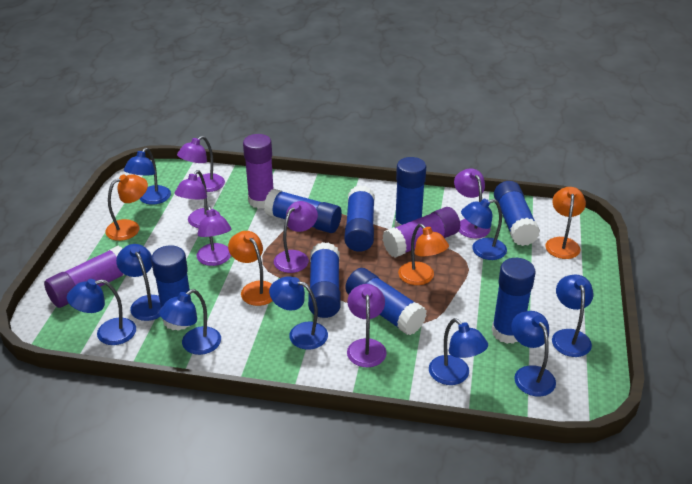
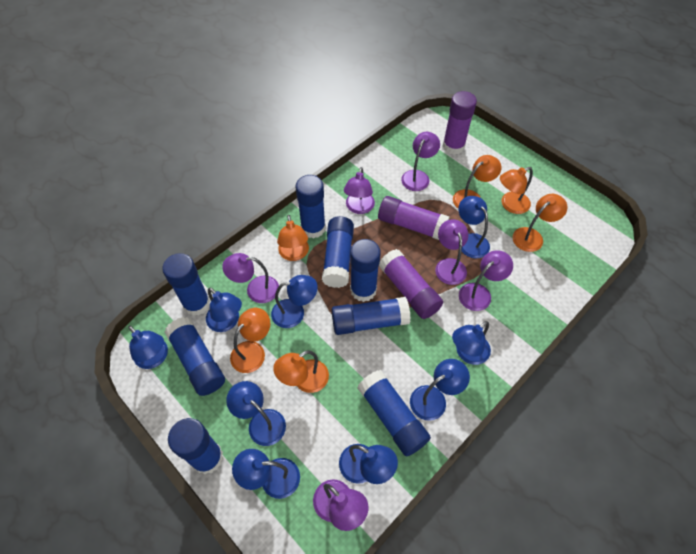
orange lamp: 4 -> 6

